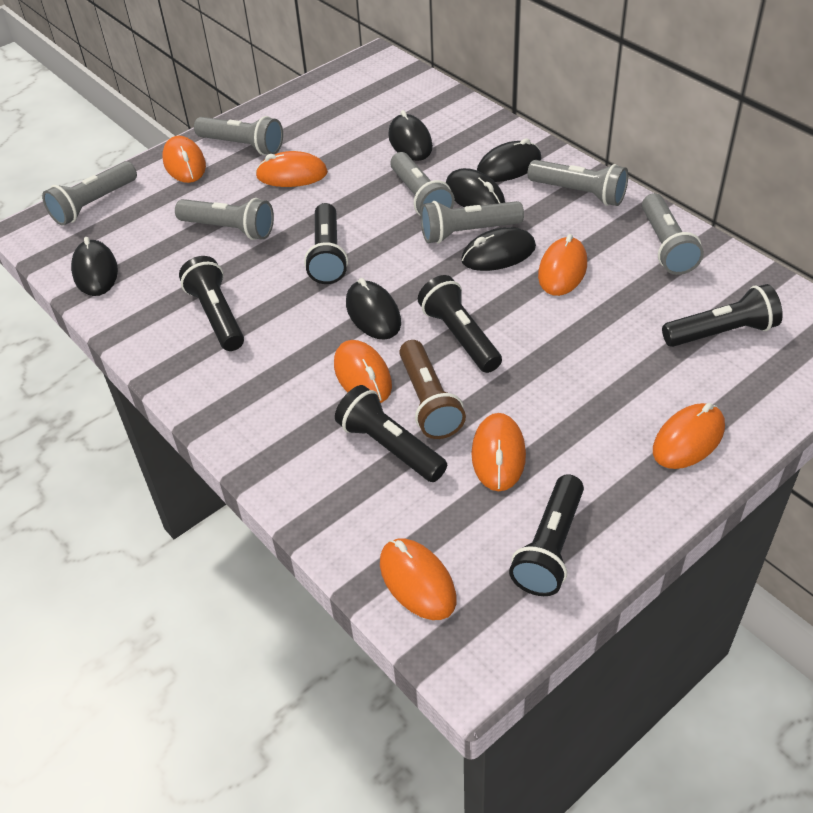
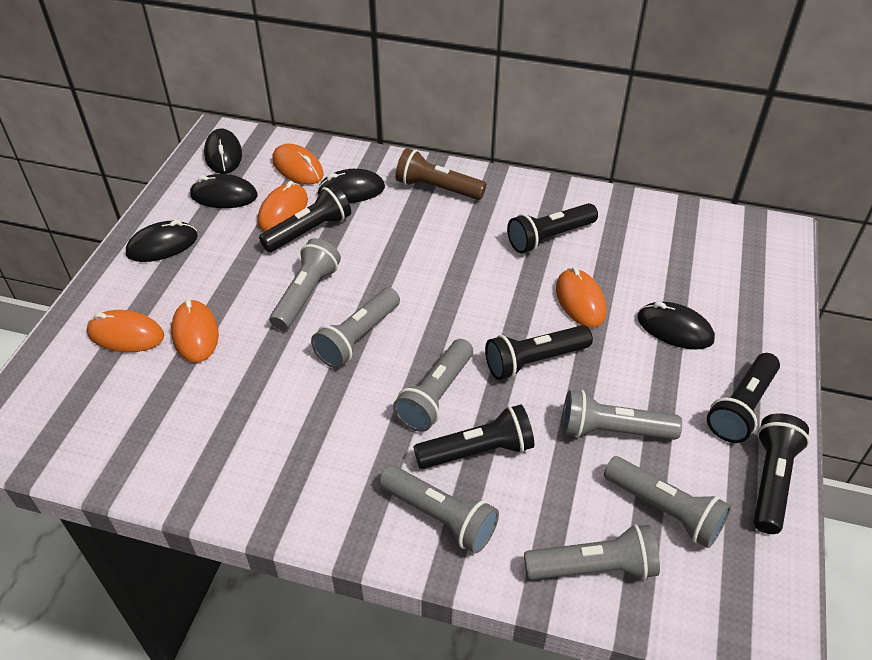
black mouse: 6 -> 5
orange mouse: 7 -> 5

